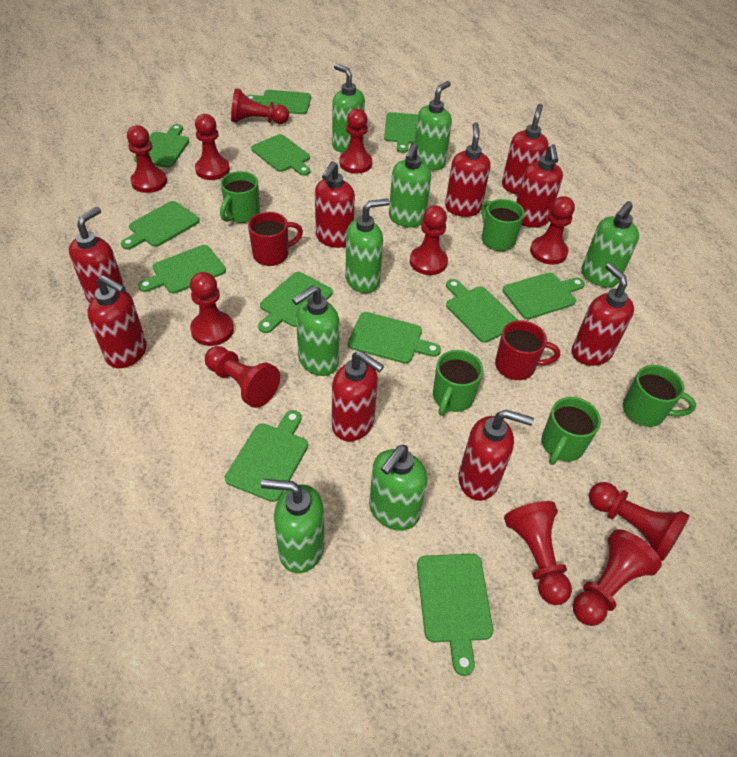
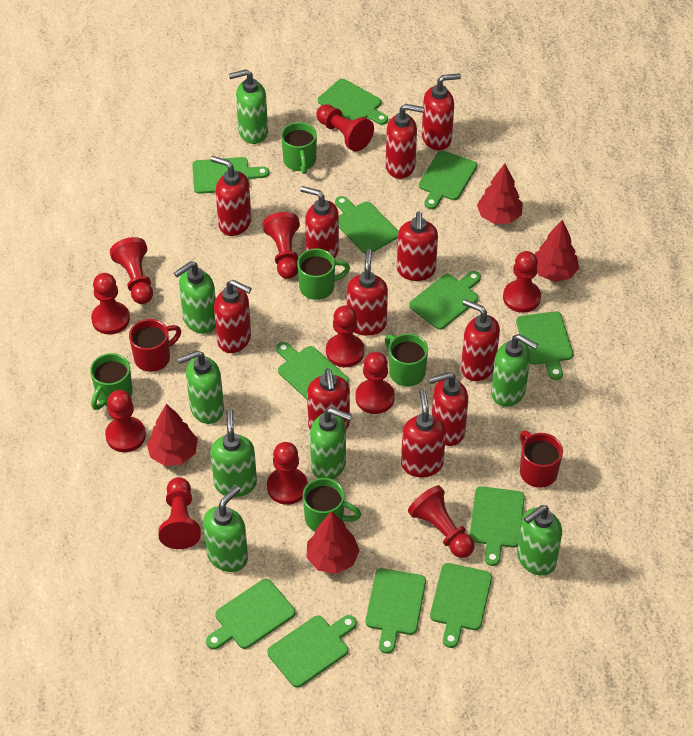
red soap dispenser: 9 -> 11
red tree: 0 -> 4

